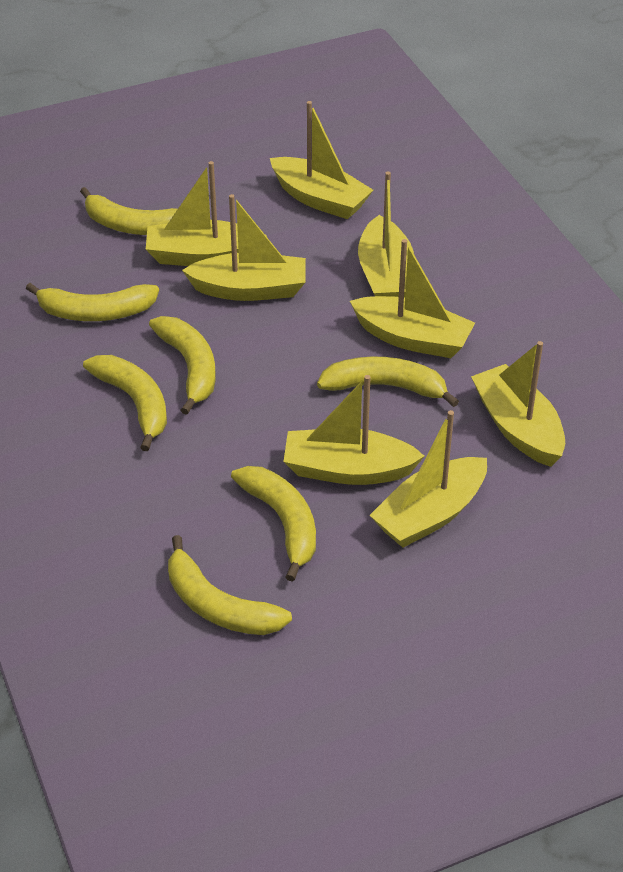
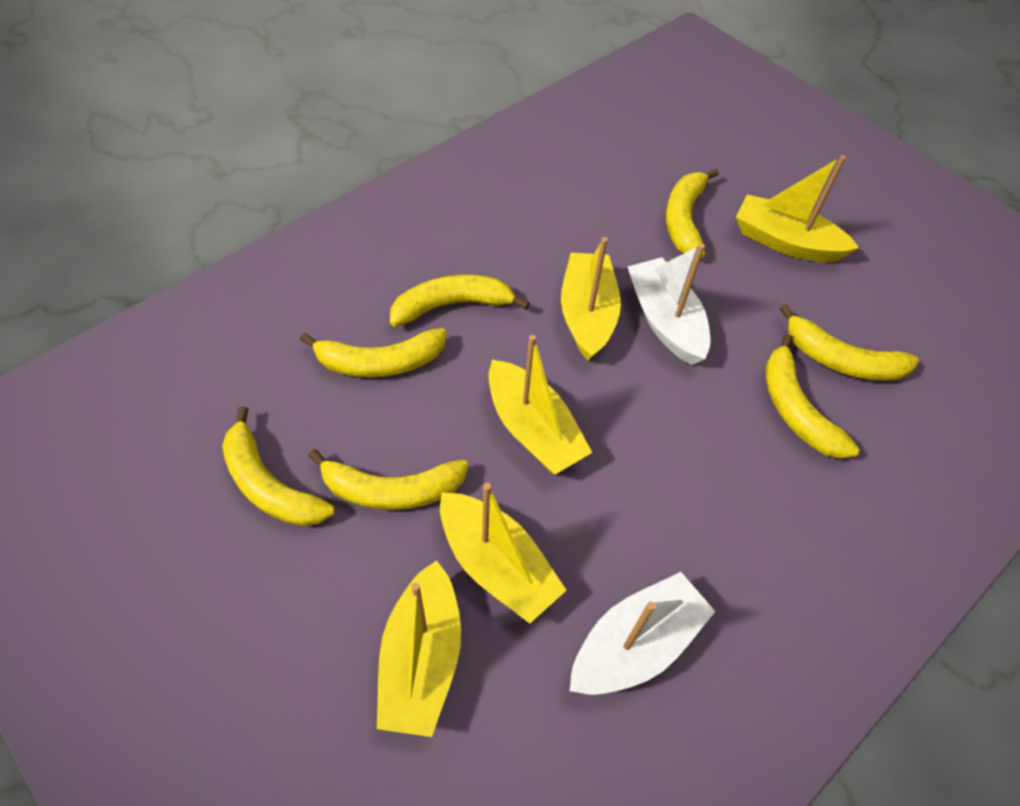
white boat: 0 -> 2
yellow boat: 8 -> 5

